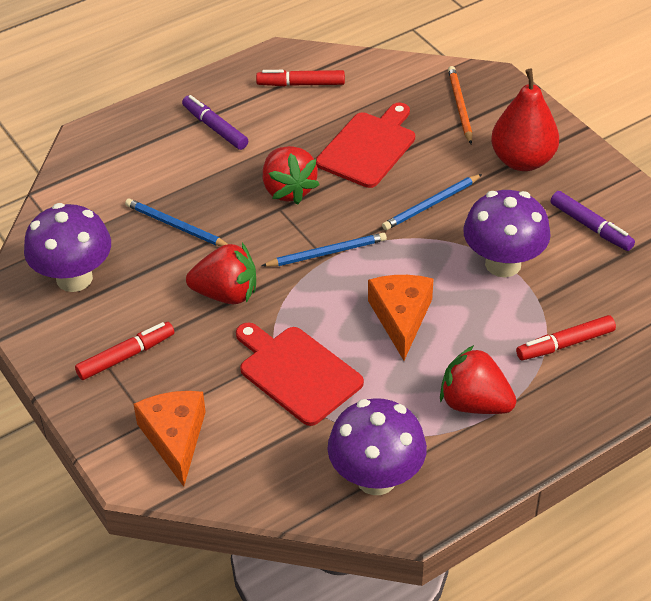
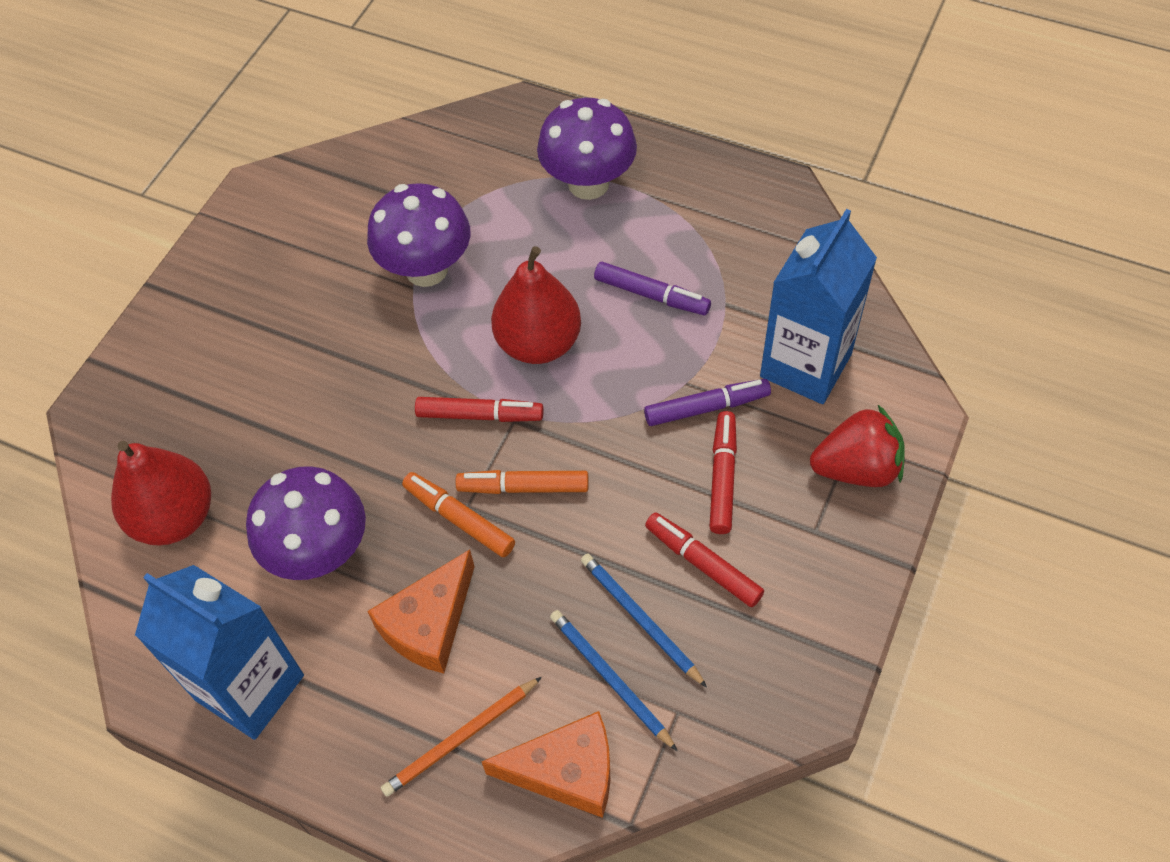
blue carton: 0 -> 2
blue pencil: 3 -> 2
orange marker: 0 -> 2
red cutting board: 2 -> 0
red pear: 1 -> 2
red strawberry: 3 -> 1

